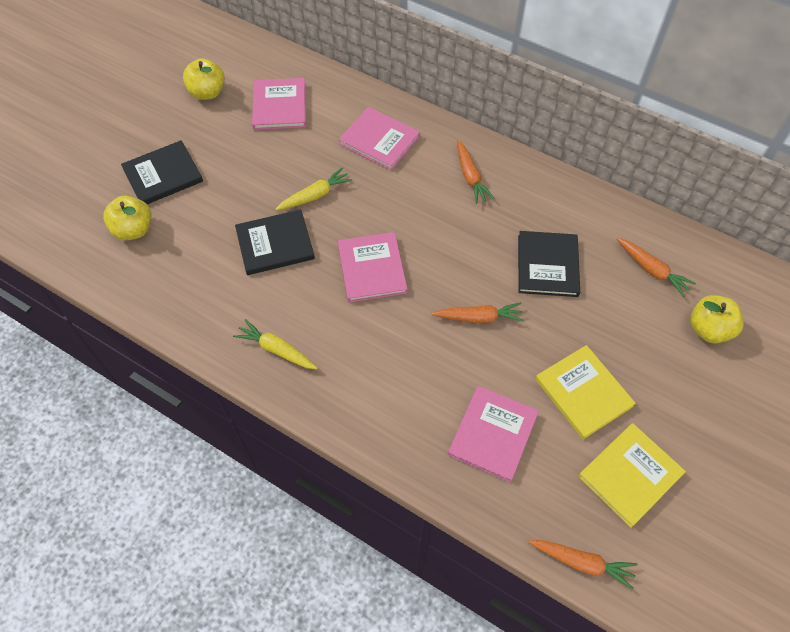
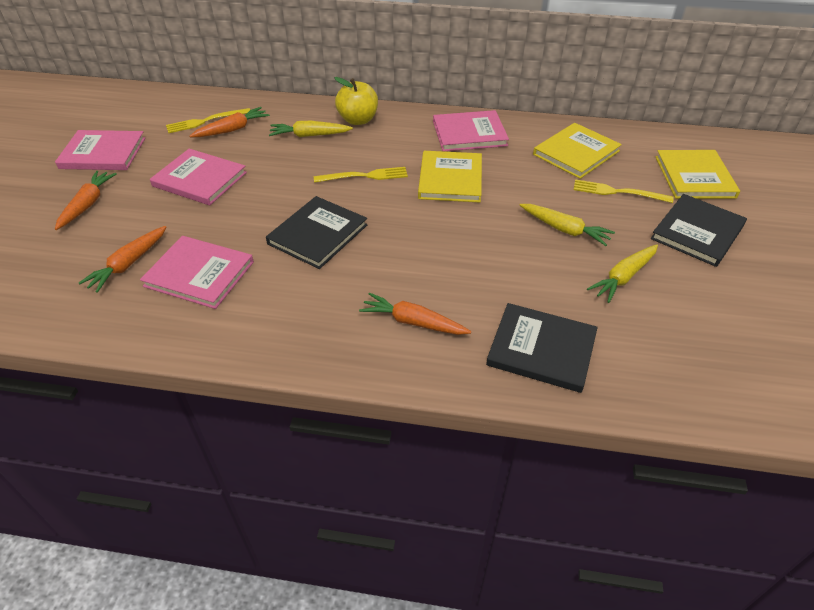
yellow apple: 3 -> 1
yellow book: 2 -> 3
yellow carrot: 2 -> 3
yellow fork: 0 -> 3

